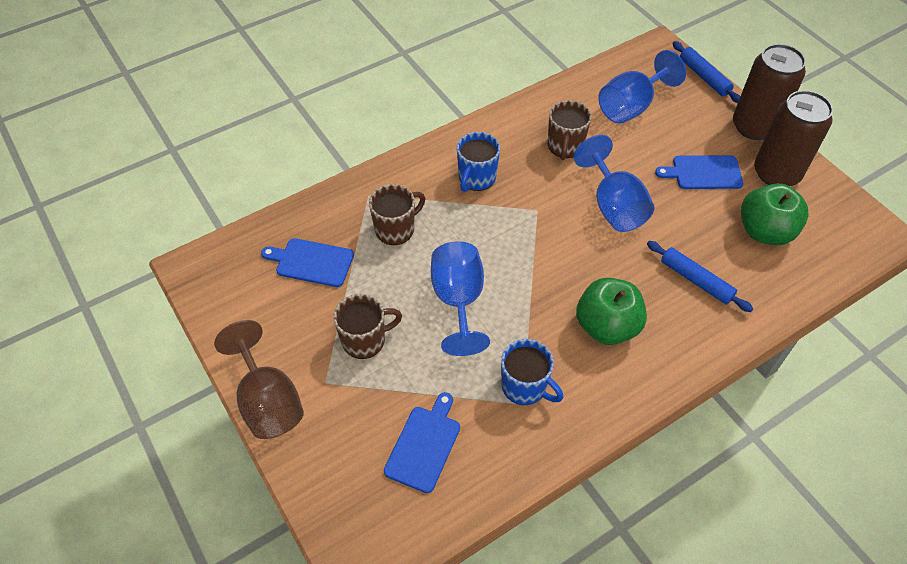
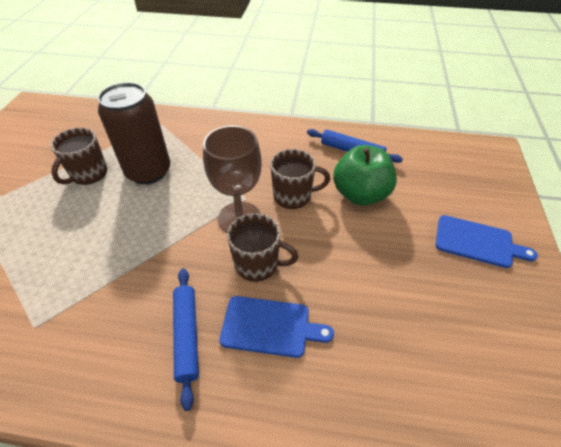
blue cutting board: 3 -> 2
blue goblet: 3 -> 0
blue mug: 2 -> 0
brown can: 2 -> 1
green apple: 2 -> 1

